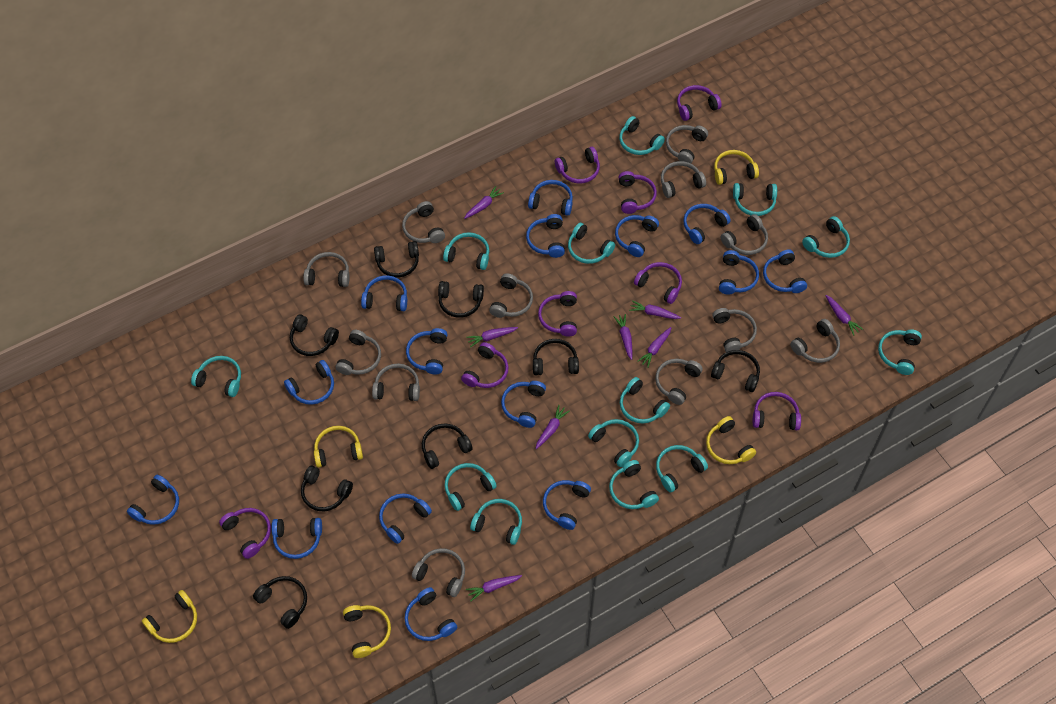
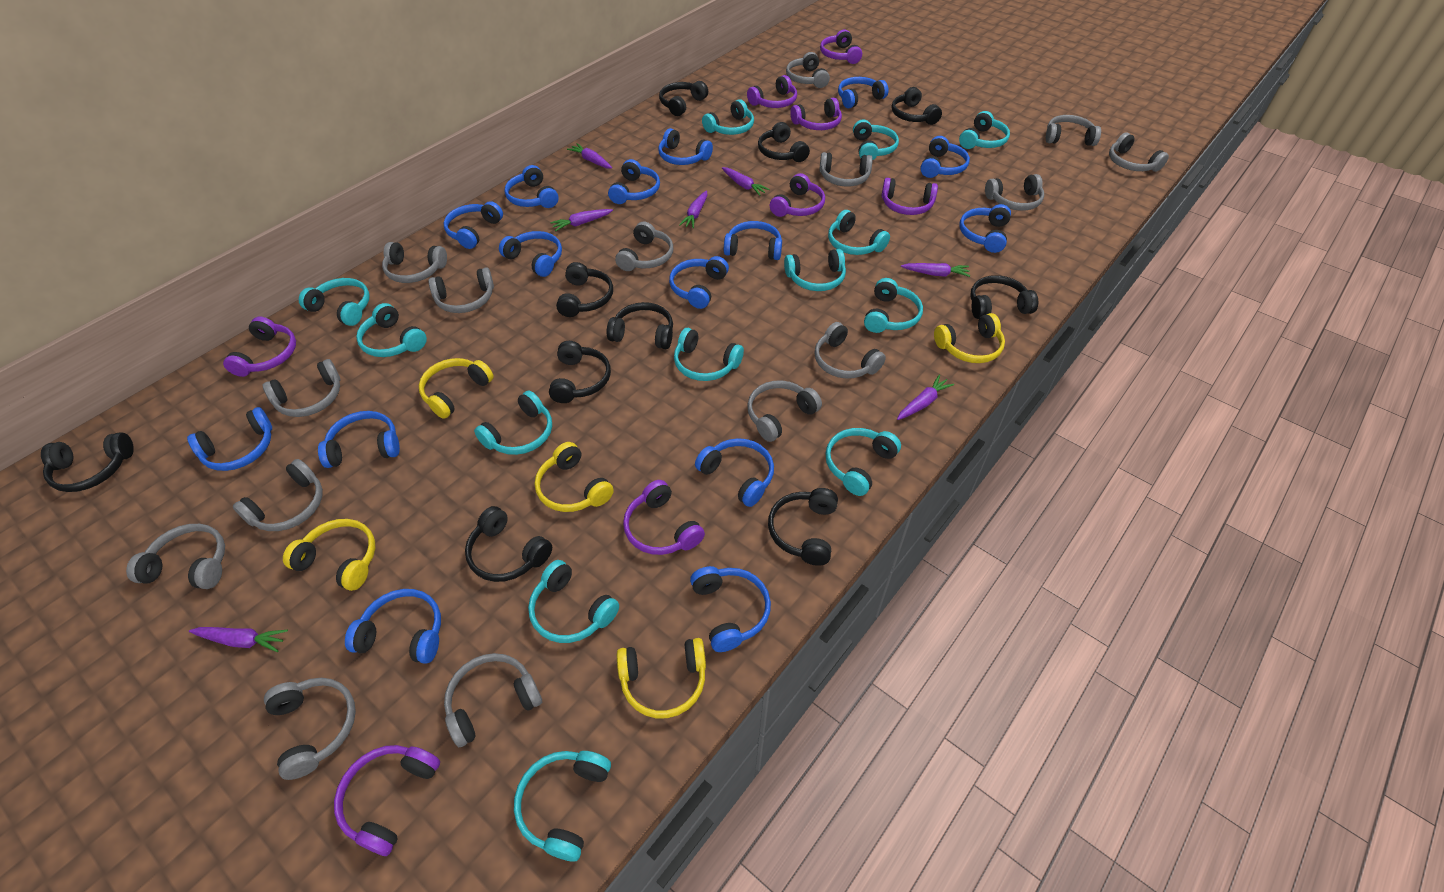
black headphones: 8 -> 10
grey headphones: 12 -> 15
purple carrot: 8 -> 7

